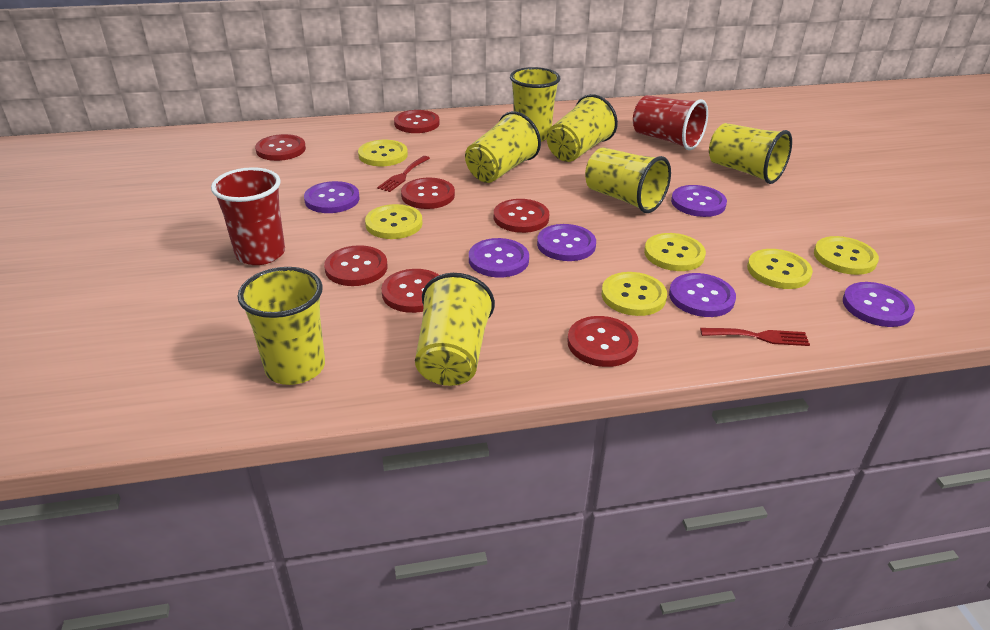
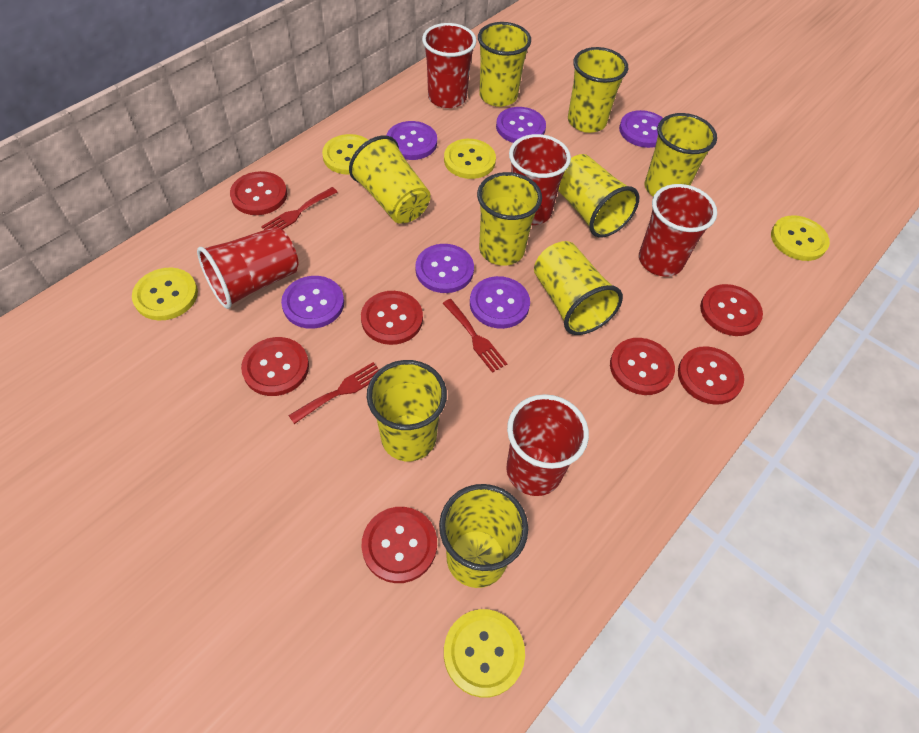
red cup: 2 -> 5
red fork: 2 -> 3
yellow button: 6 -> 5
yellow cup: 7 -> 9

